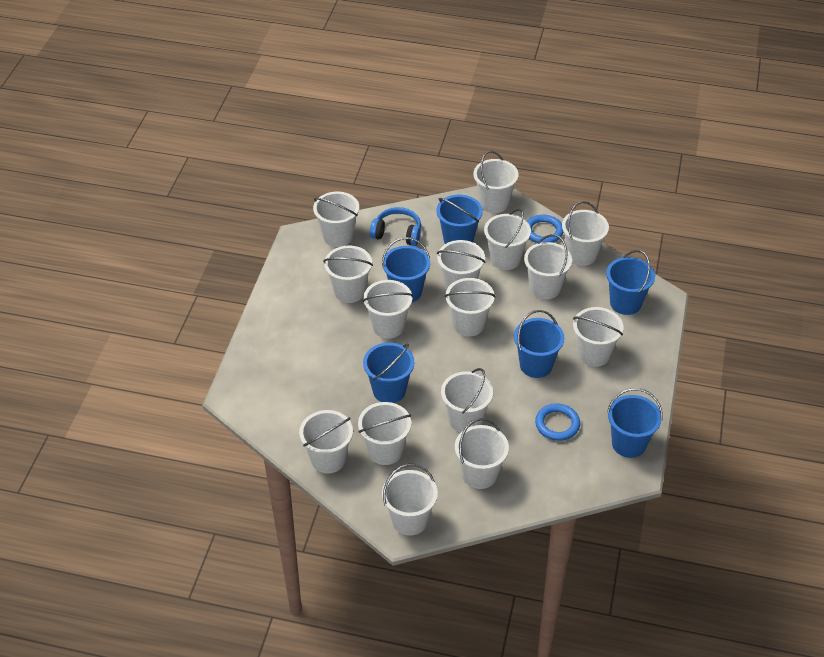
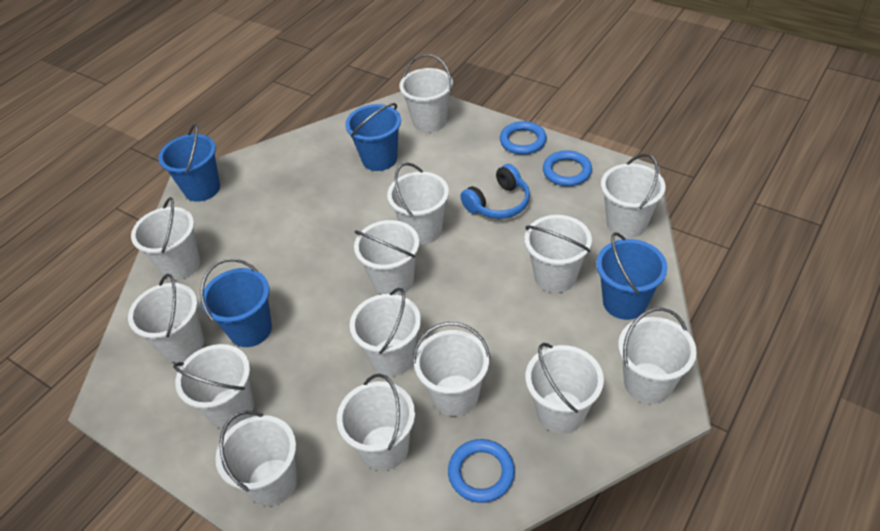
blue bucket: 6 -> 4
blue ring: 2 -> 3
white bucket: 15 -> 14

